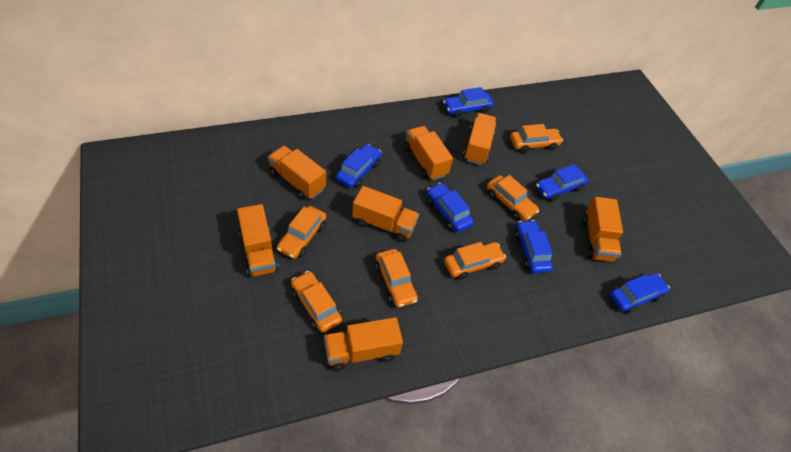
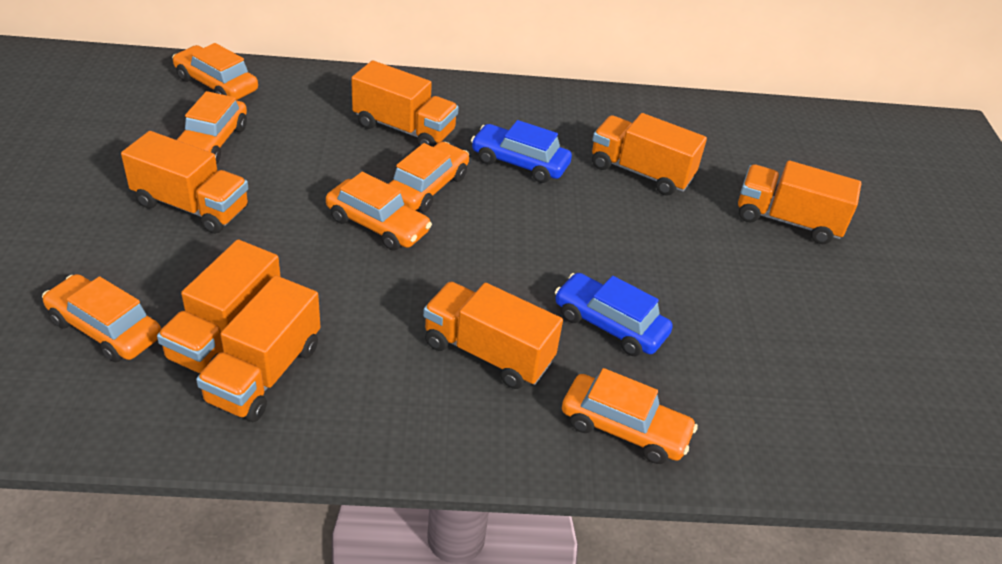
blue car: 6 -> 2

